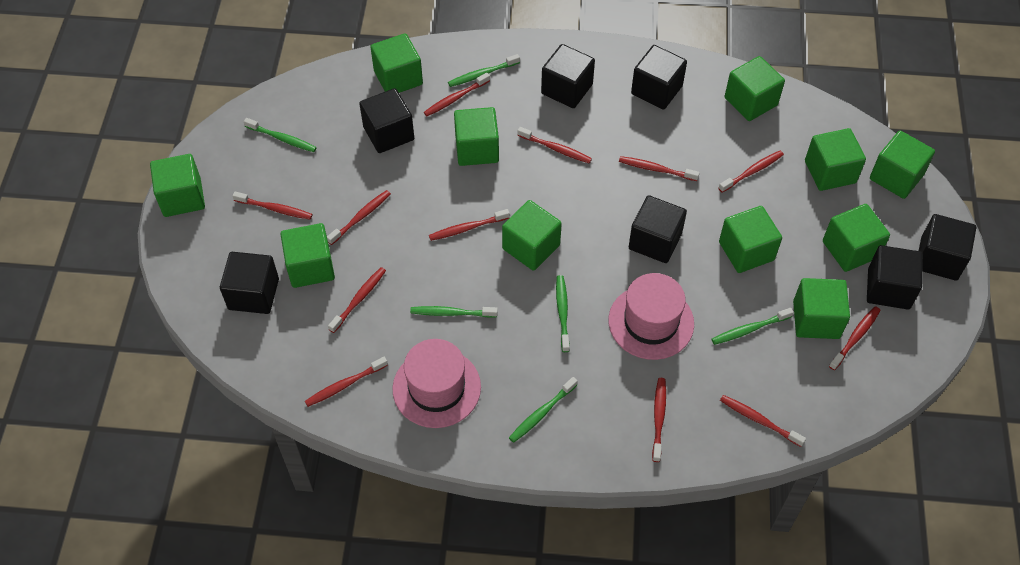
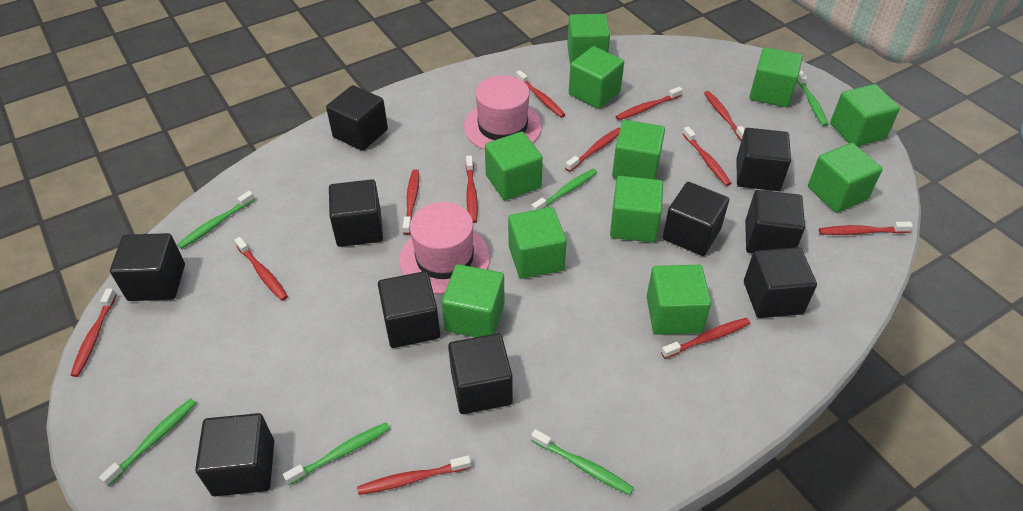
black cube: 7 -> 10

